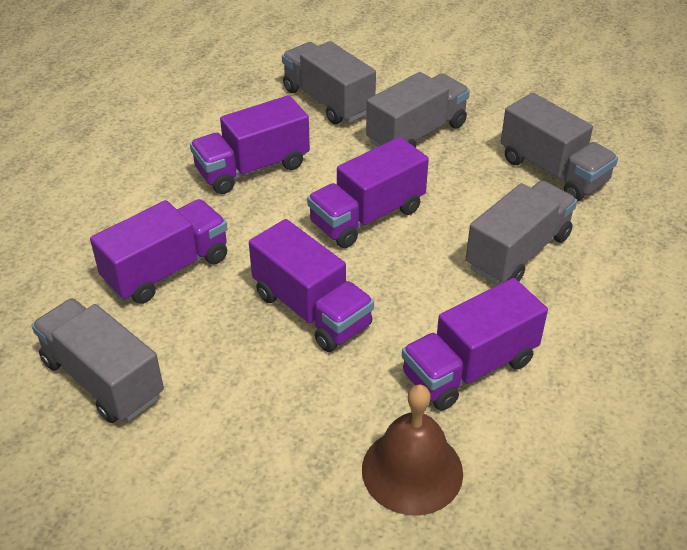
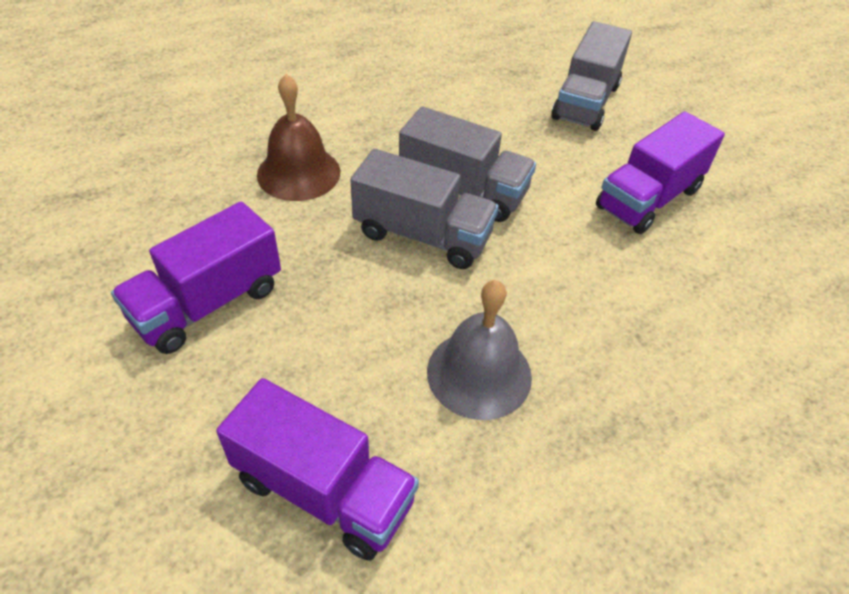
grey bell: 0 -> 1
grey truck: 5 -> 3
purple truck: 5 -> 3

